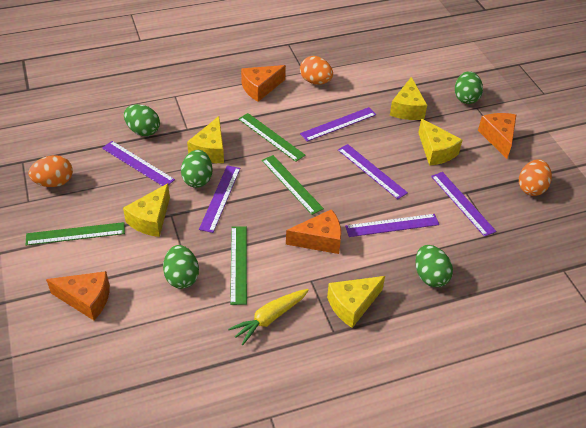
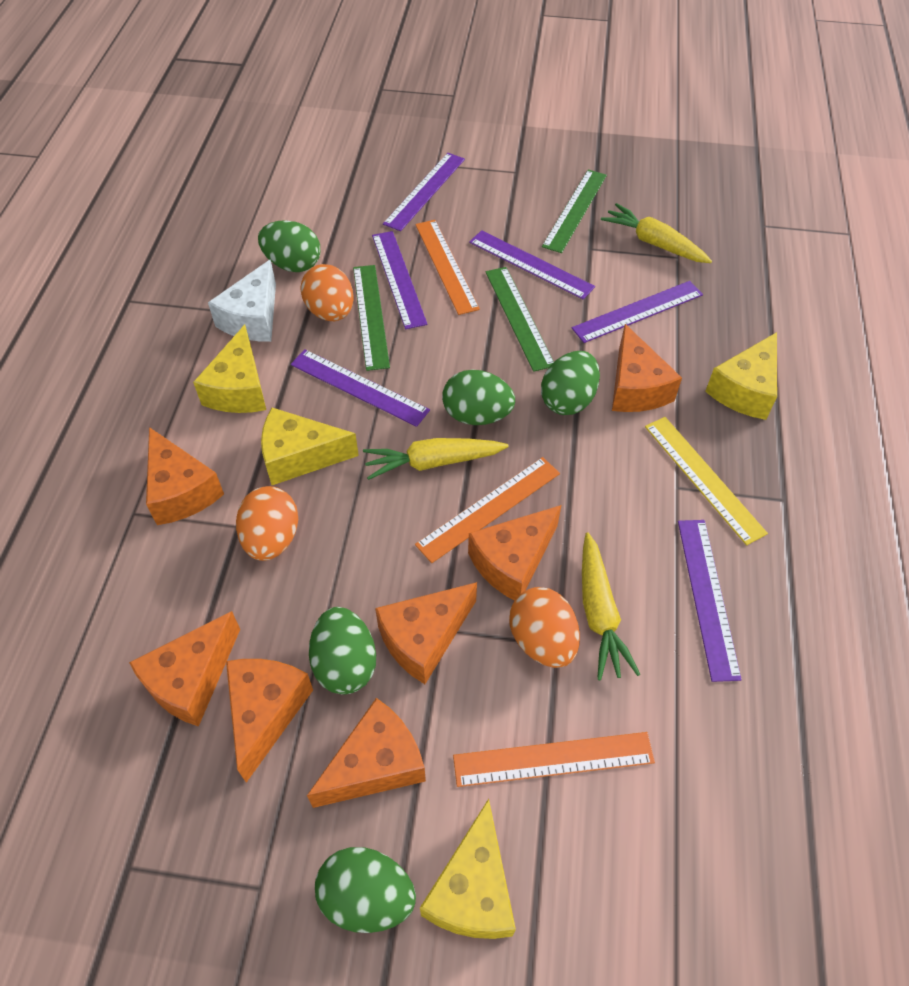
green ruler: 4 -> 3
orange cheese: 4 -> 7
orange ruler: 0 -> 3
white cheese: 0 -> 1
yellow carrot: 1 -> 3
yellow cheese: 5 -> 4
yellow ruler: 0 -> 1

